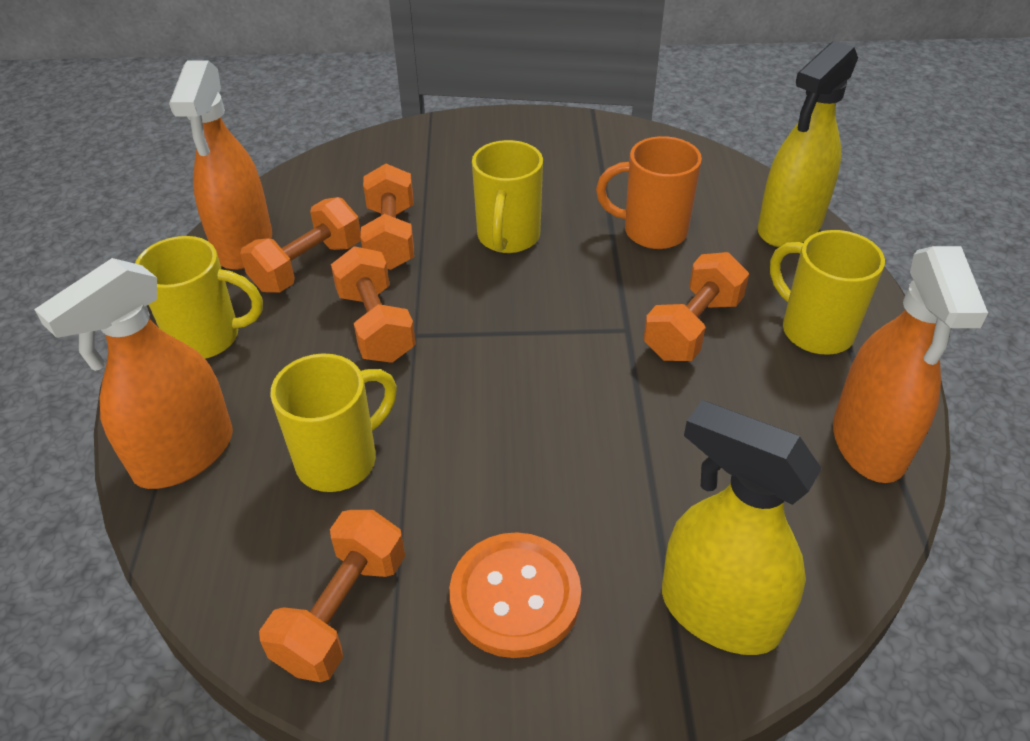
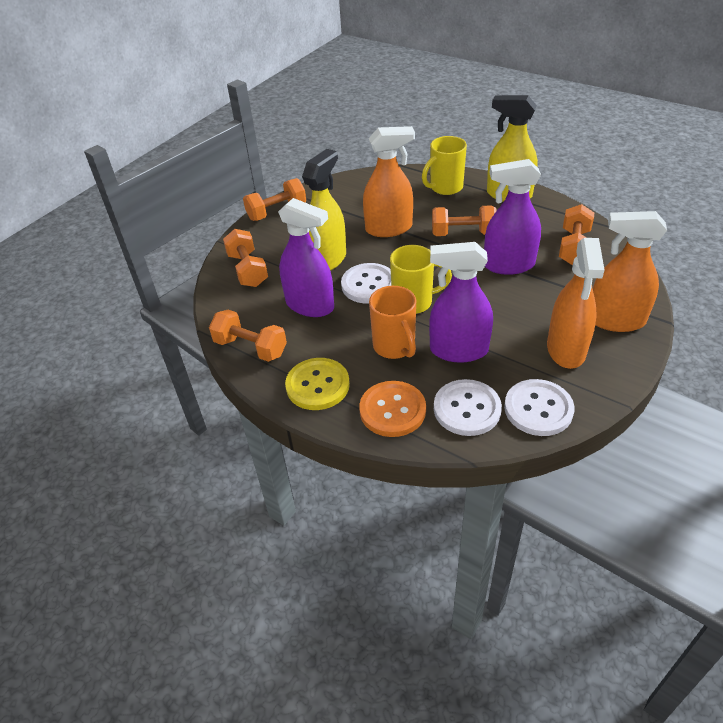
purple spray bottle: 0 -> 3
white button: 0 -> 3
yellow button: 0 -> 1
yellow mug: 4 -> 2

